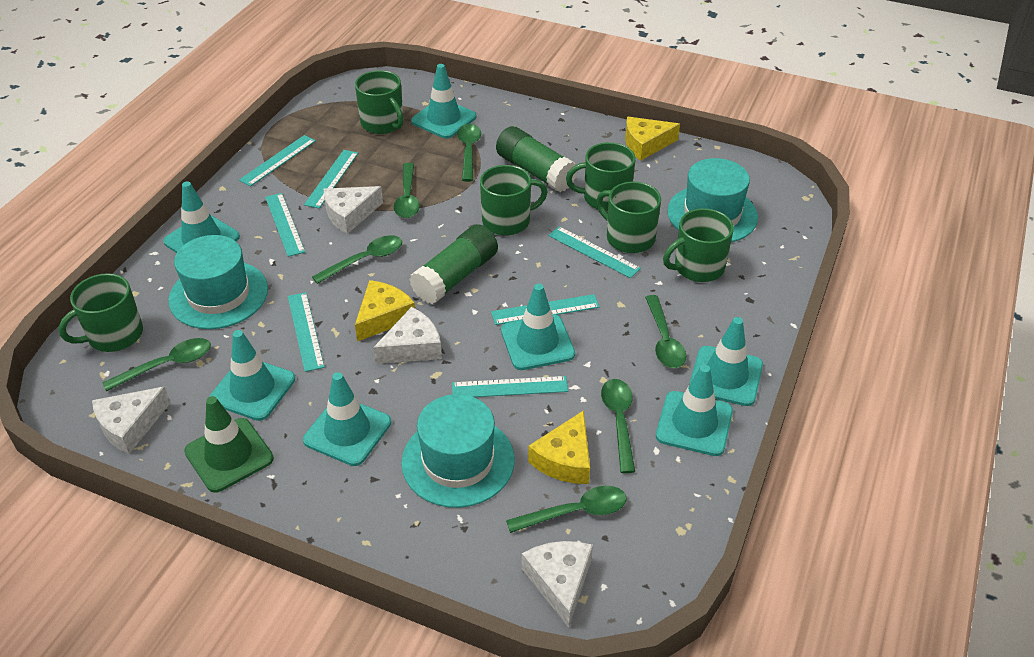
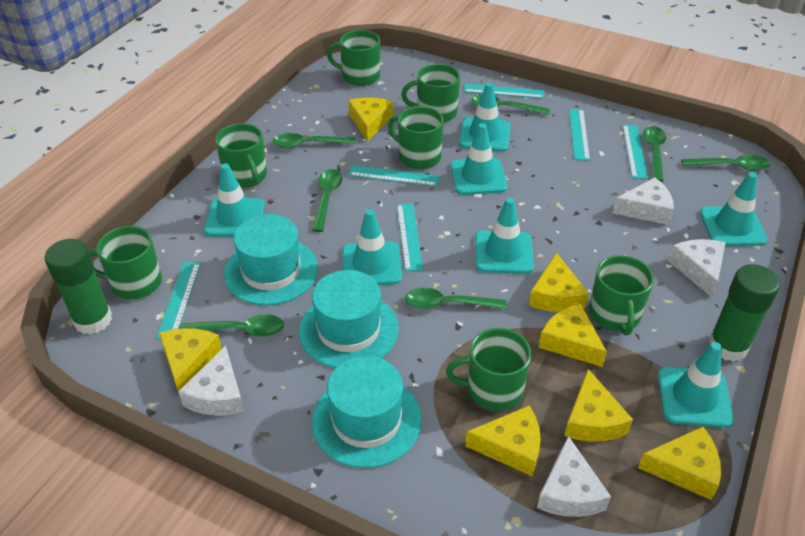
green mug: 6 -> 7
green traffic cone: 1 -> 0
turquoise ruler: 7 -> 6
yellow cheese: 3 -> 7

